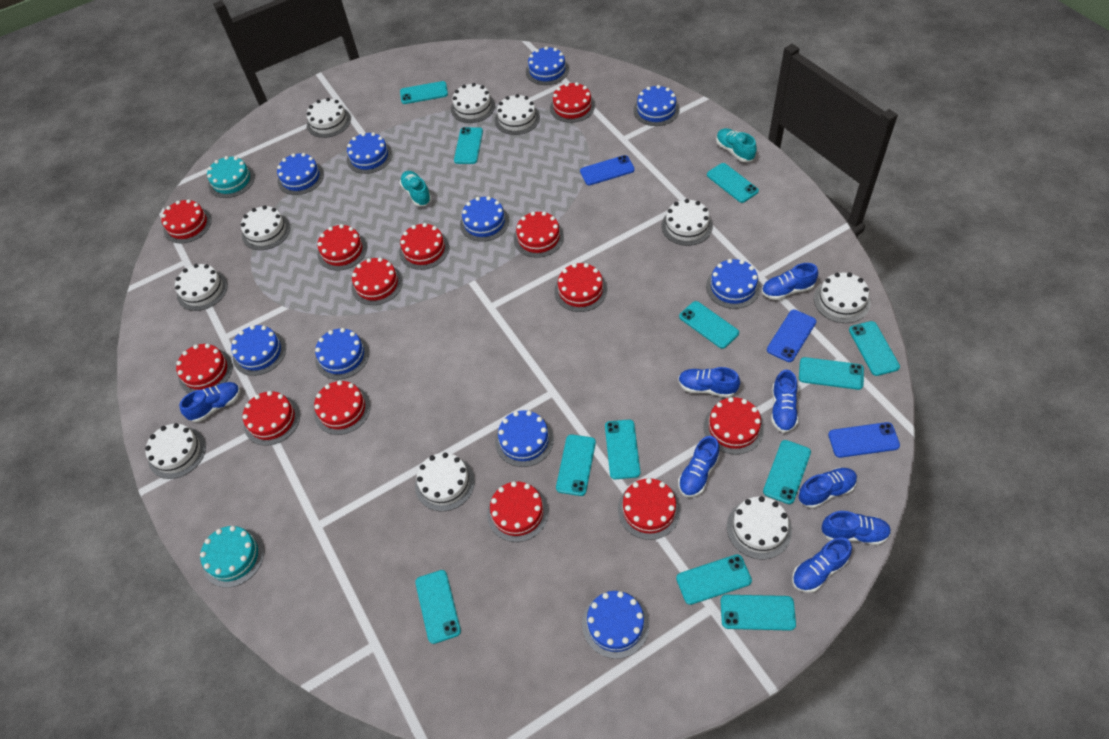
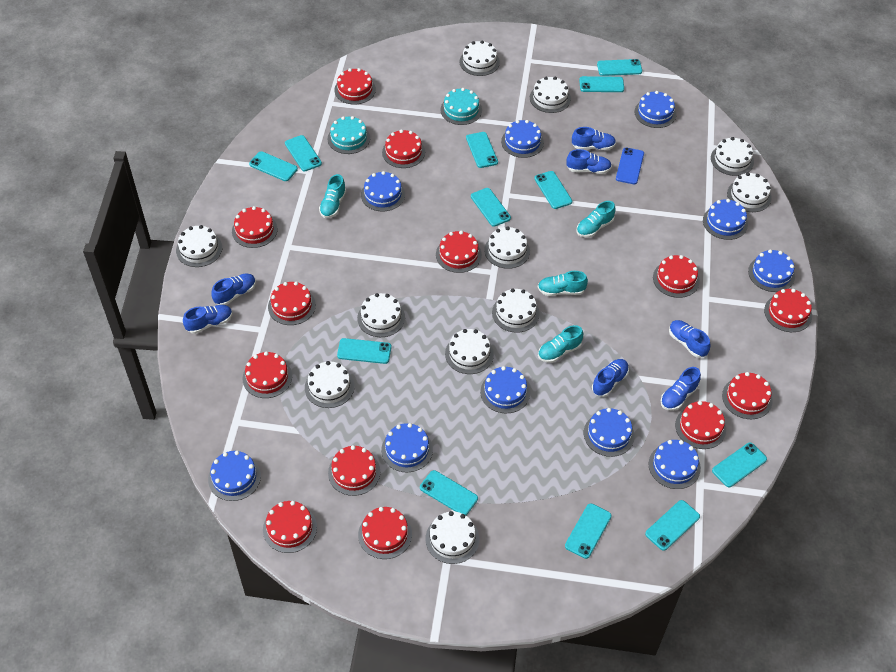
blue phone: 3 -> 1
blue shoe: 8 -> 7
turquoise shoe: 2 -> 4
white cake: 10 -> 11

